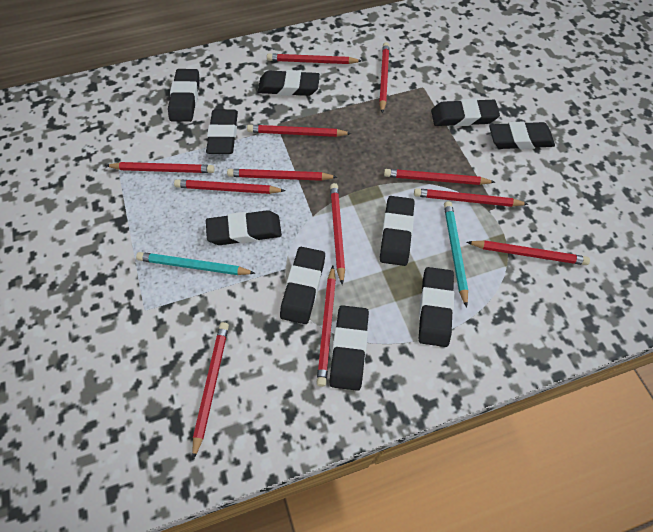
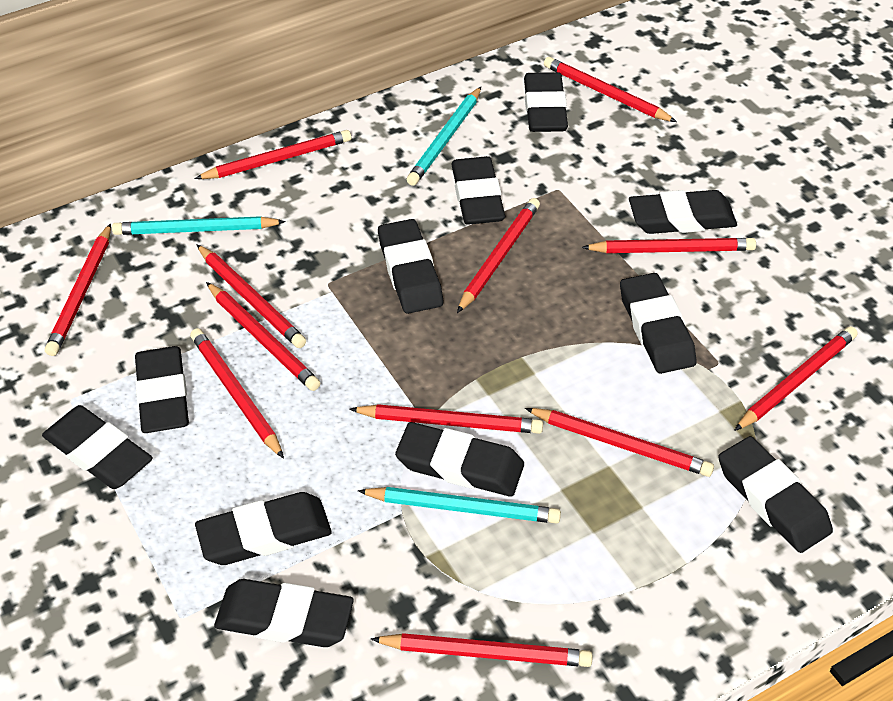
black eraser: 10 -> 11
turquoise pencil: 2 -> 3

